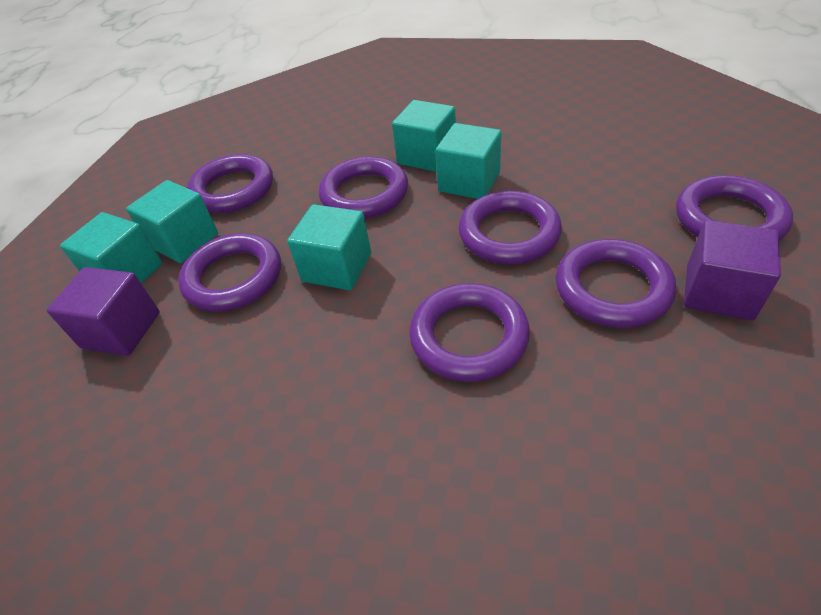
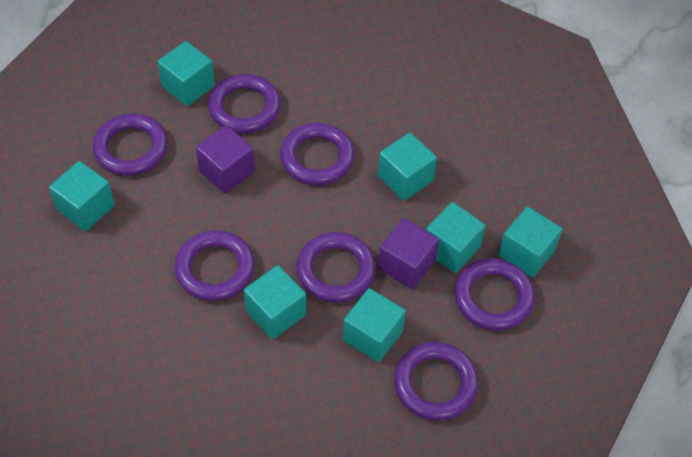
turquoise cube: 5 -> 7

